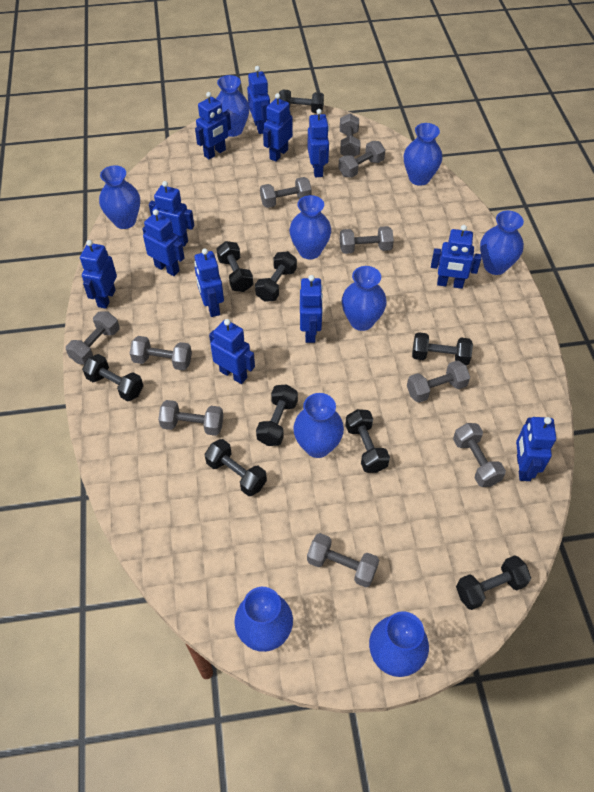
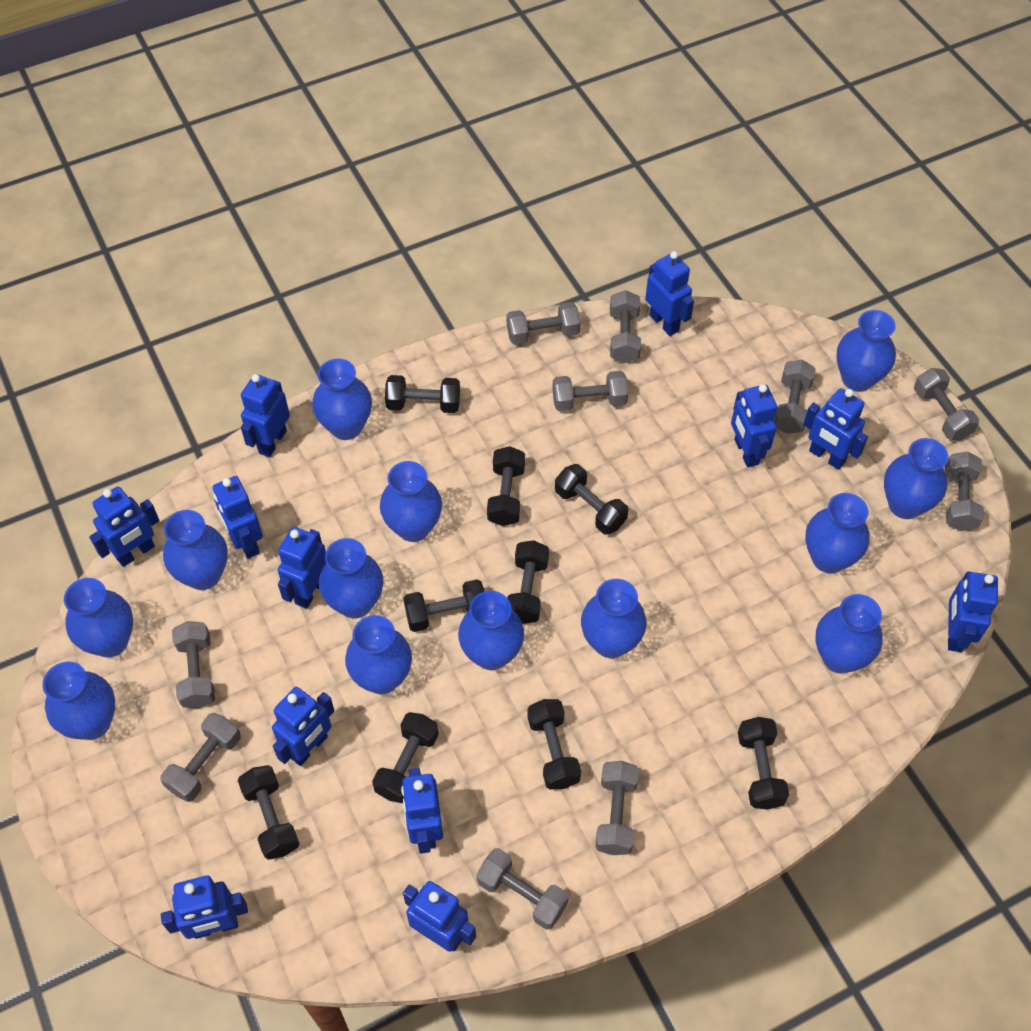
blue vase: 9 -> 13

